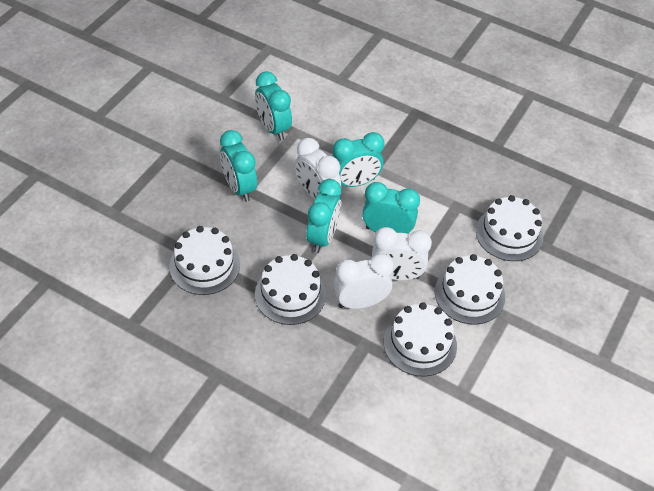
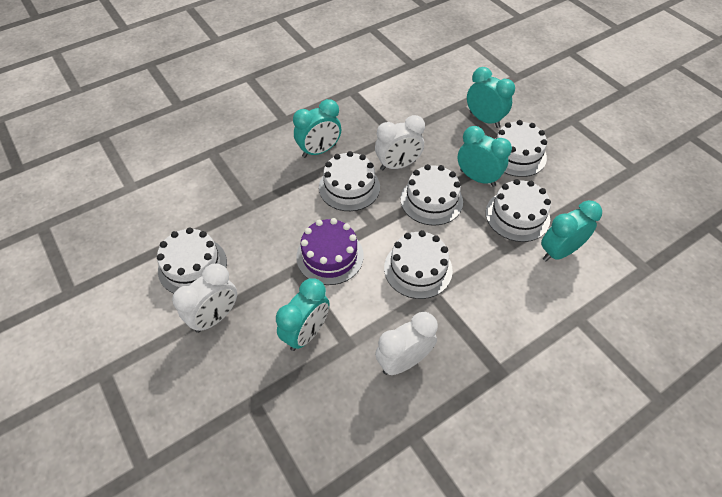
purple cake: 0 -> 1
white cake: 5 -> 6

